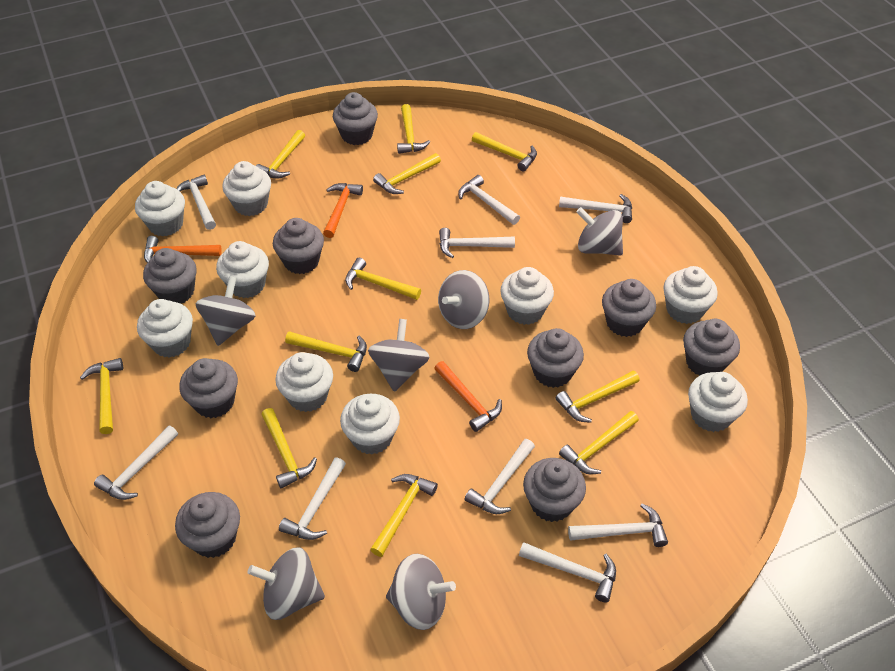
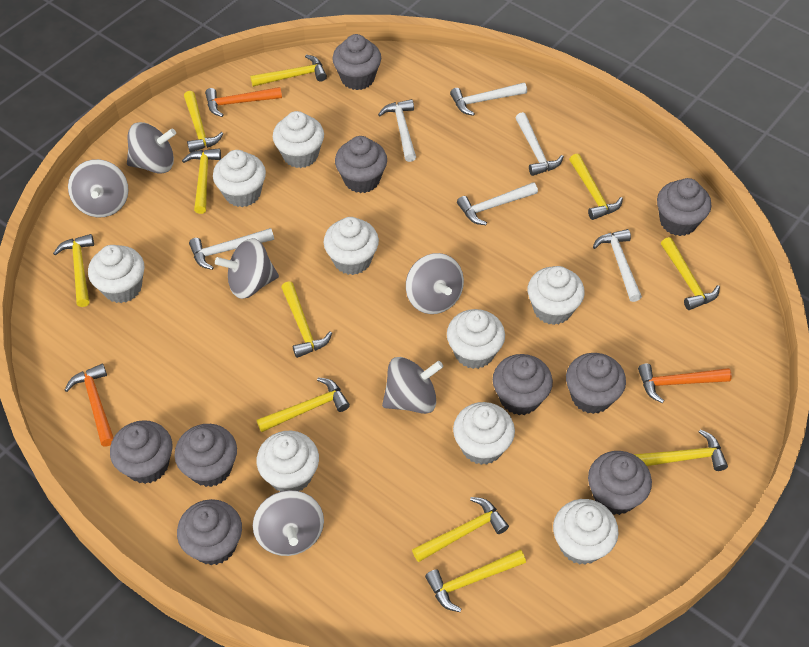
white hammer: 9 -> 6

